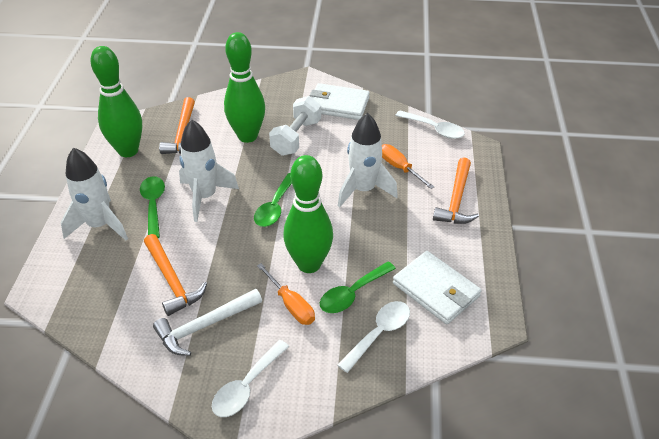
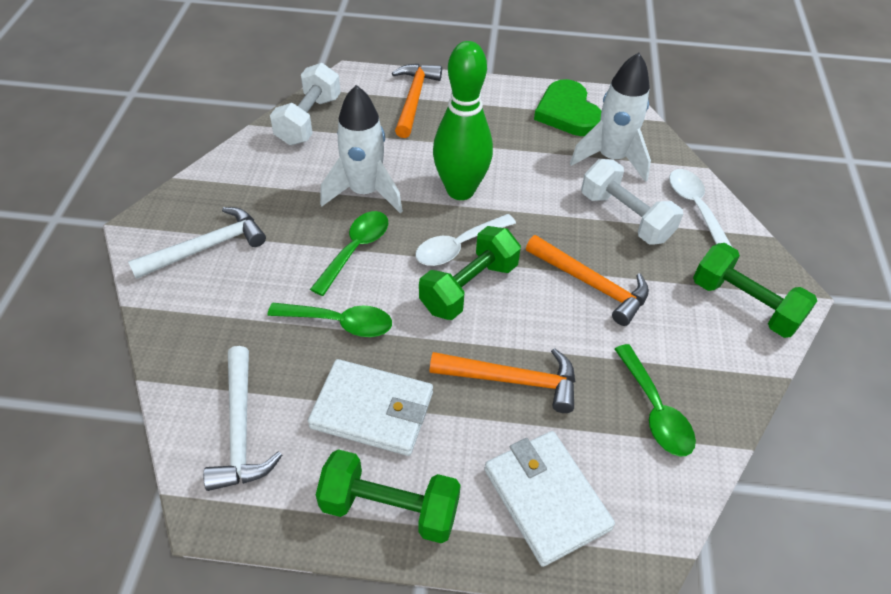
green bowling pin: 3 -> 1
green dumbbell: 0 -> 3
green heart: 0 -> 1
orange screwdriver: 2 -> 0
white dumbbell: 1 -> 2
white hammer: 1 -> 2
white rocket: 3 -> 2
white spoon: 3 -> 2

